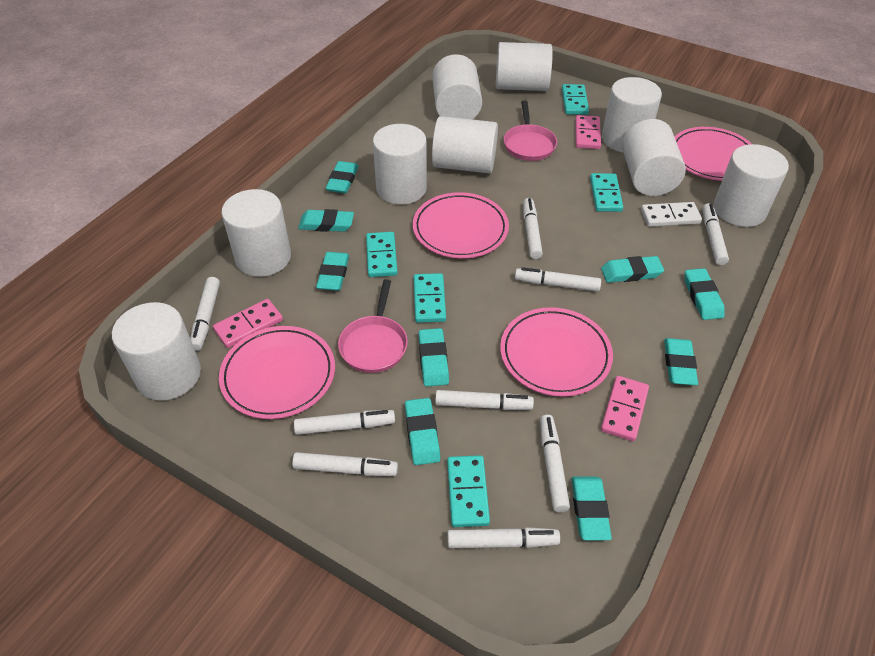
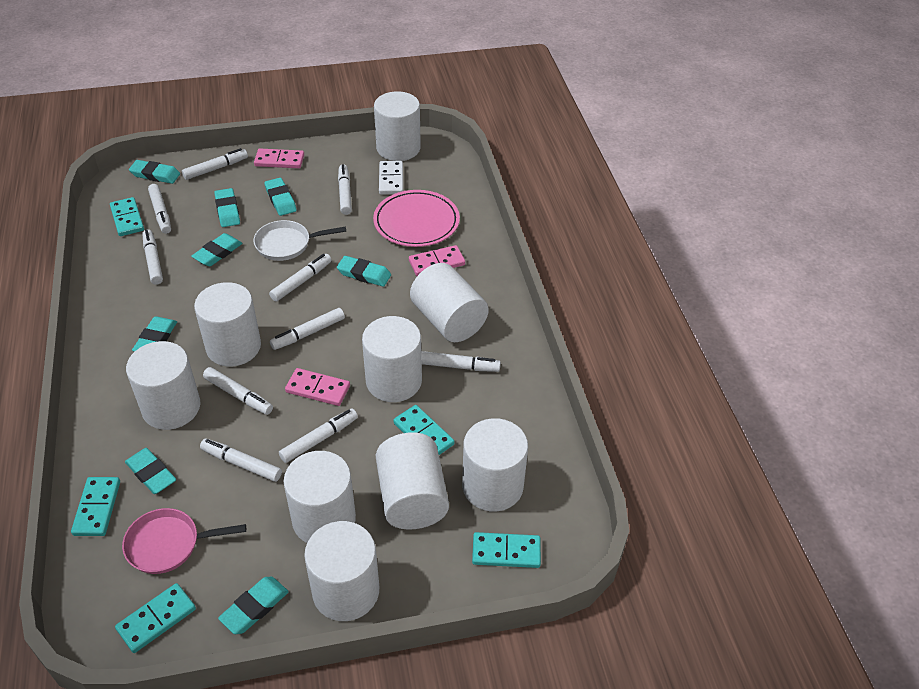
pink pan: 2 -> 1
pink plate: 4 -> 1
turquoise eraser: 9 -> 8
white marker: 9 -> 10
white pan: 0 -> 1

